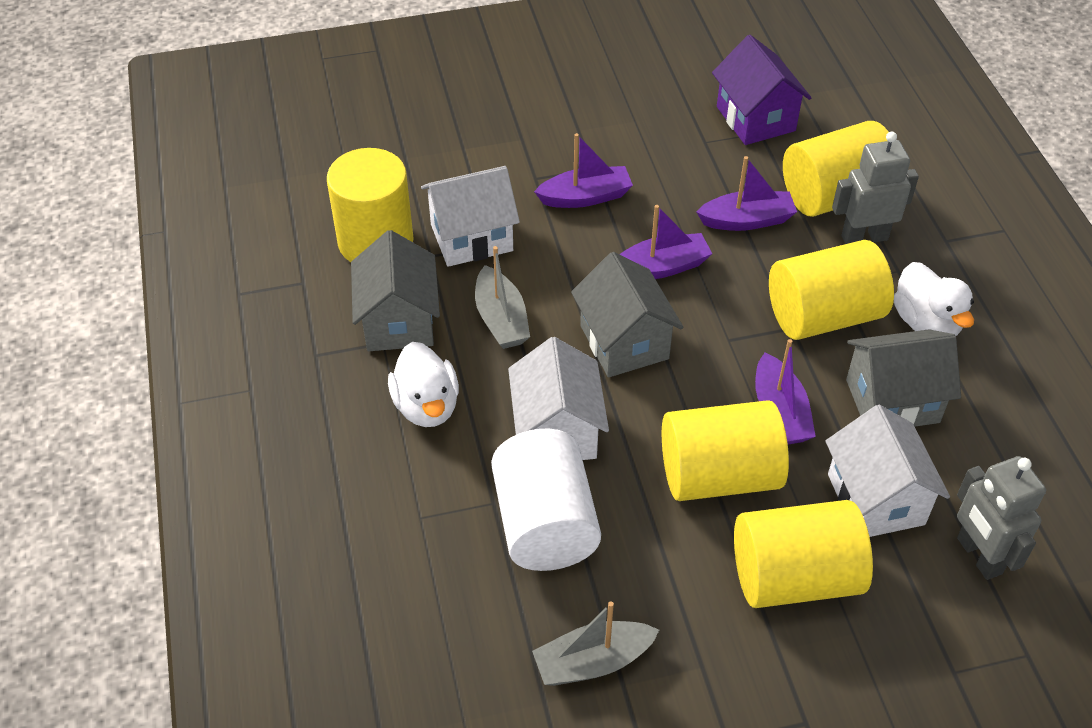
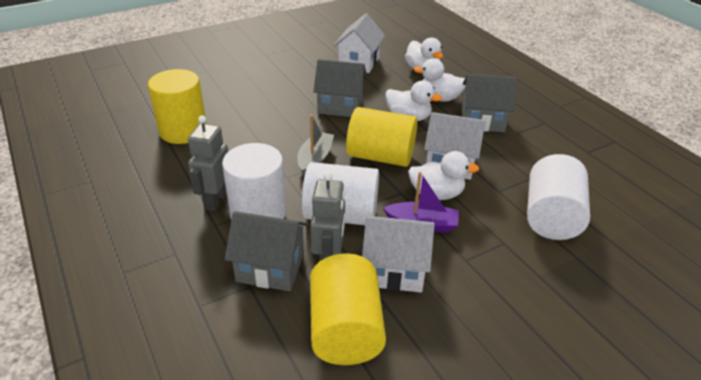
grey boat: 2 -> 1
purple boat: 4 -> 1
purple house: 1 -> 0
white cylinder: 1 -> 3
white duck: 2 -> 4
yellow cylinder: 5 -> 3

